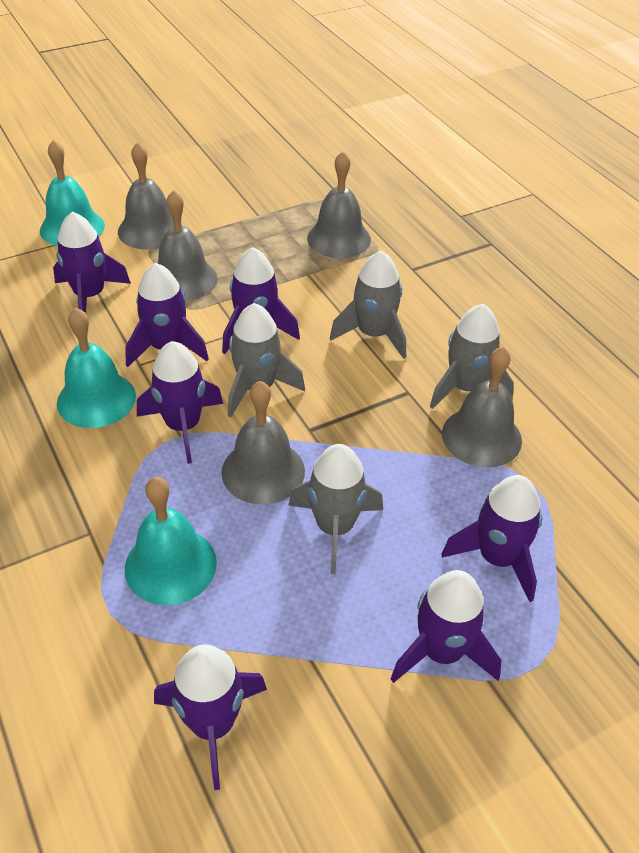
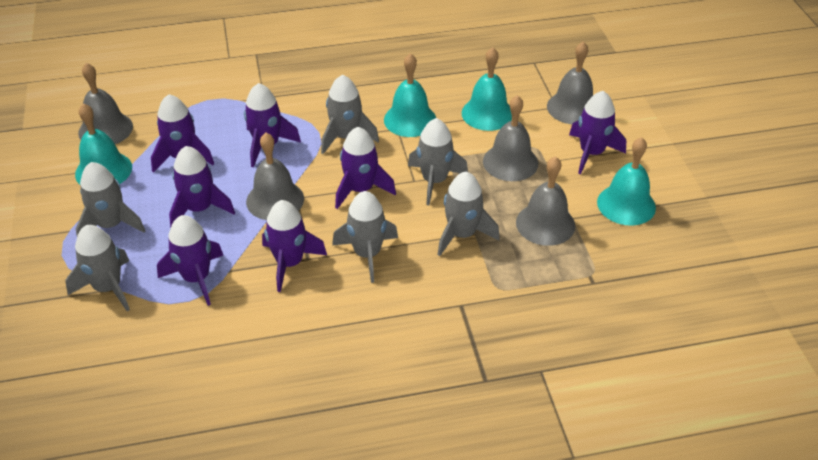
grey rocket: 4 -> 6
turquoise bell: 3 -> 4

